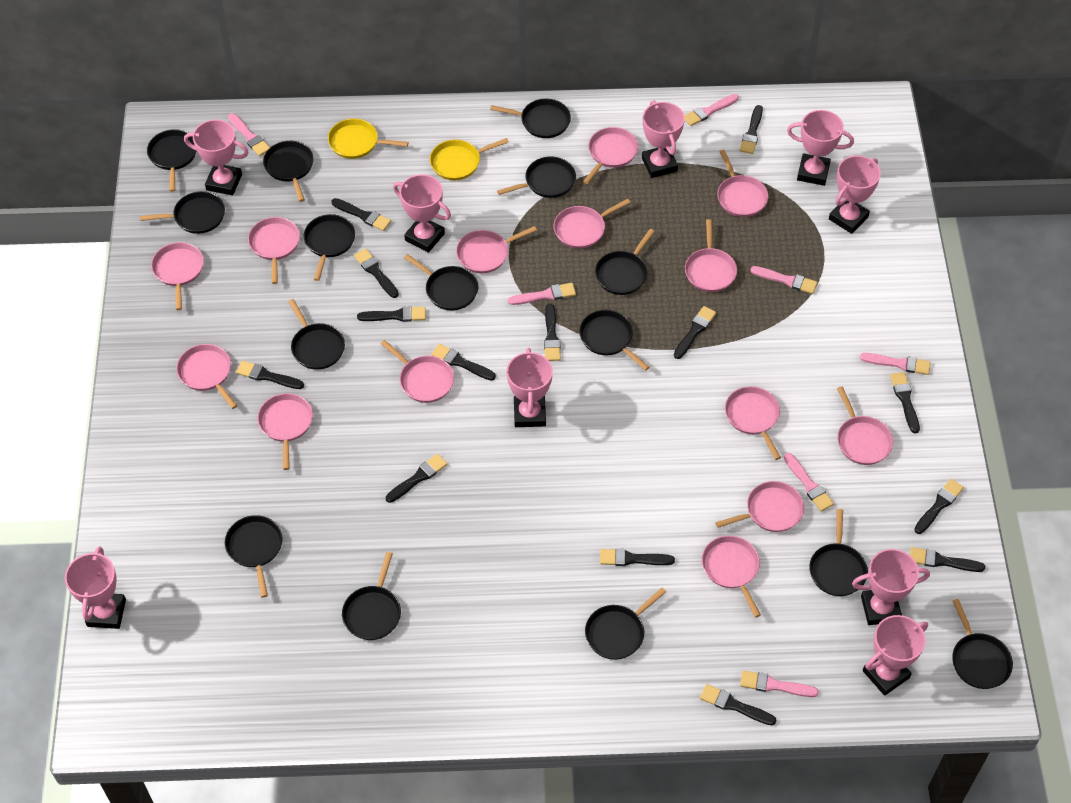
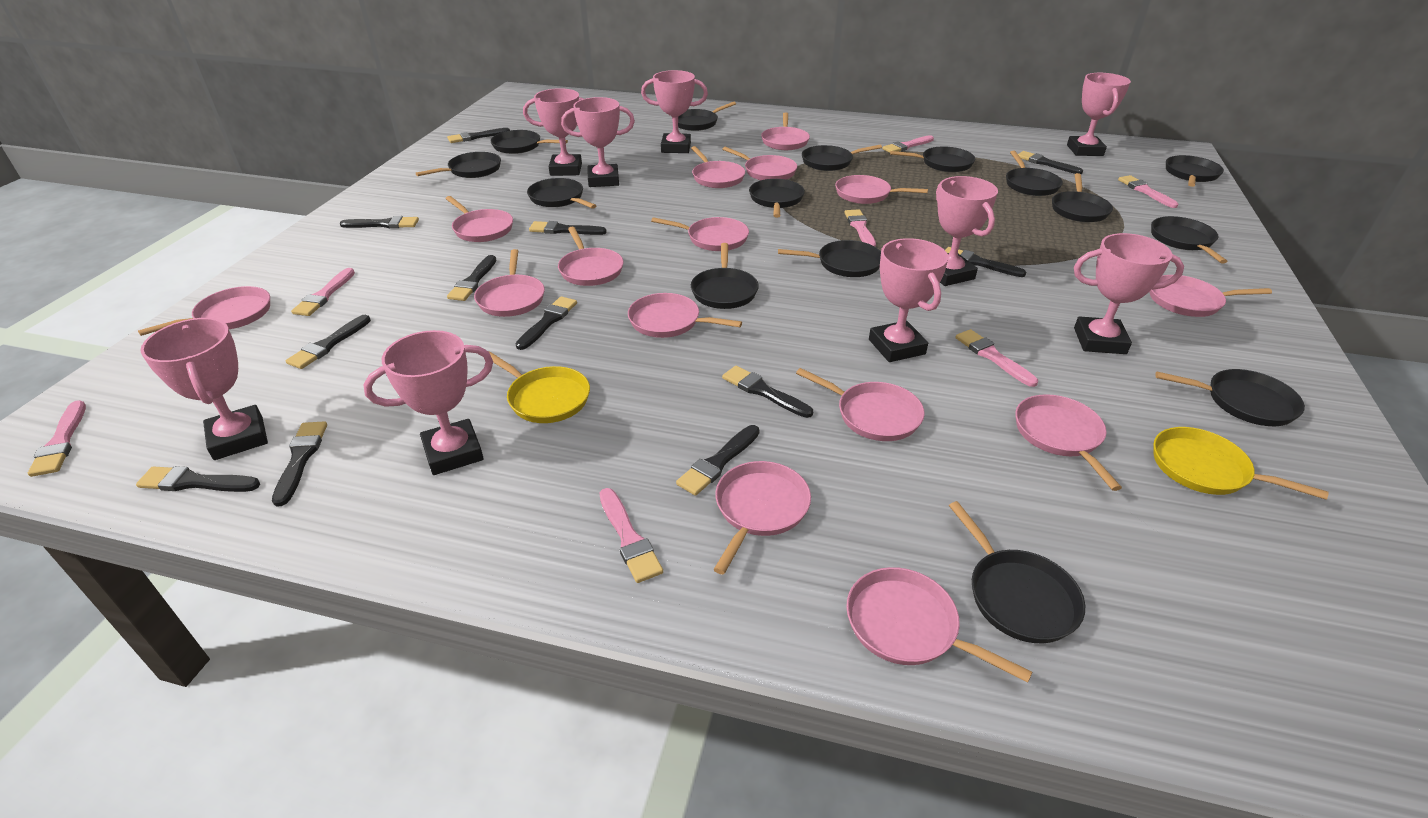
black brush: 14 -> 12
pink pan: 14 -> 15

